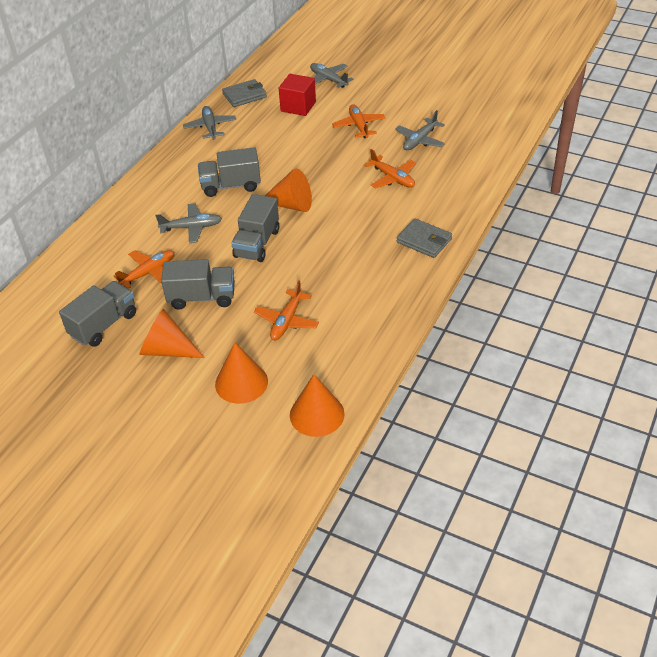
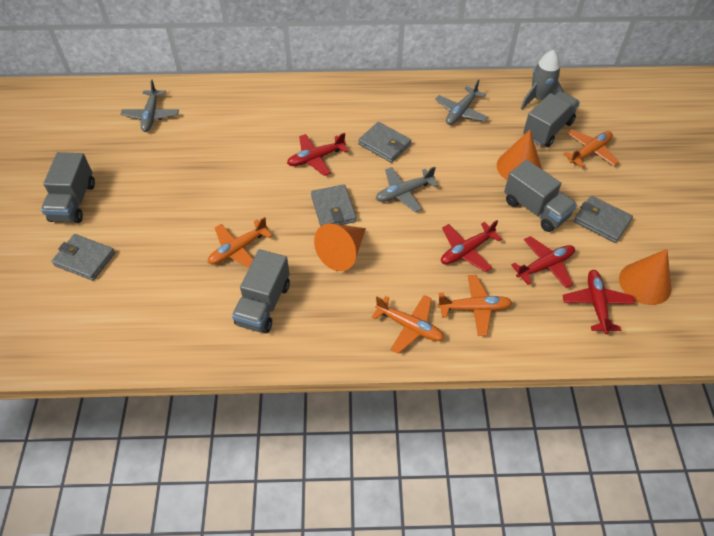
grey plane: 4 -> 3
grey rocket: 0 -> 1
grey wallet: 2 -> 4
orange cone: 4 -> 3
red cube: 1 -> 0
red plane: 0 -> 4

